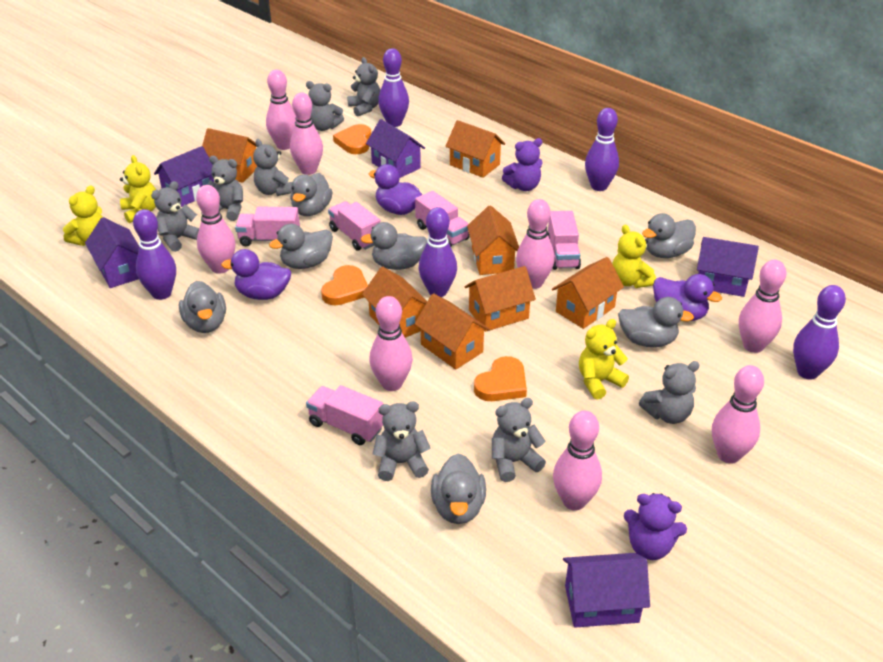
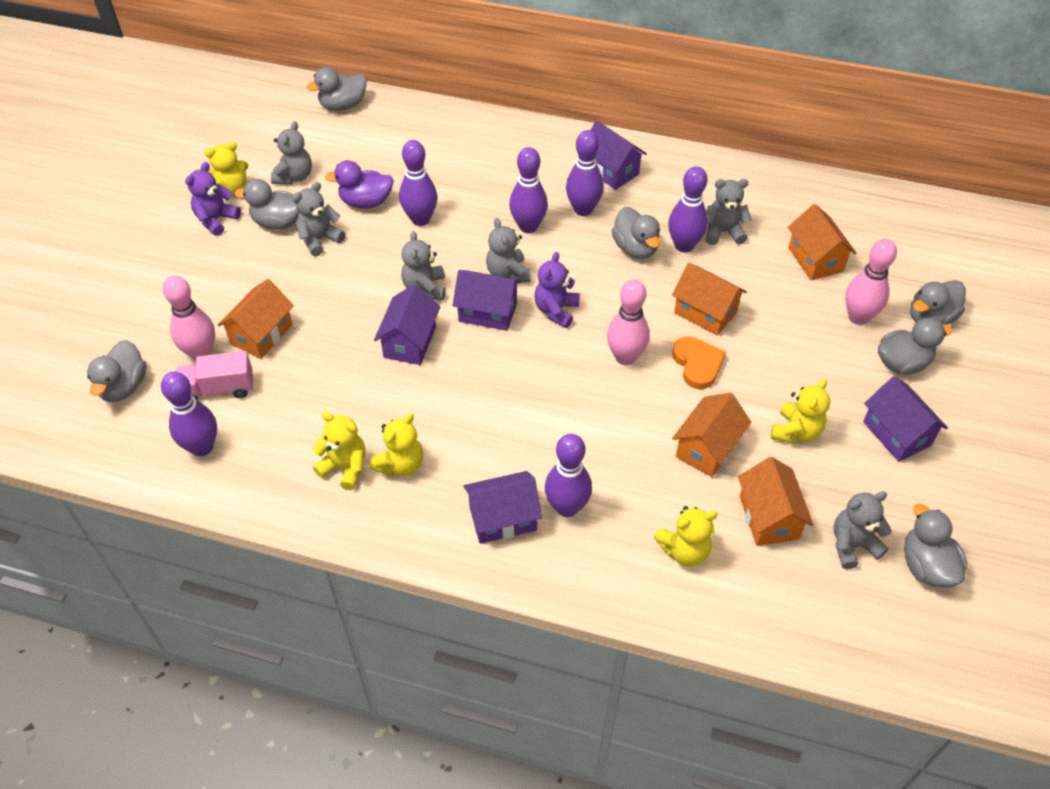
grey teddy bear: 8 -> 6
orange heart: 3 -> 1
orange house: 7 -> 5
pink bowling pin: 8 -> 3
pink truck: 5 -> 1
purple bowling pin: 5 -> 6
purple duck: 3 -> 1
yellow teddy bear: 4 -> 5

